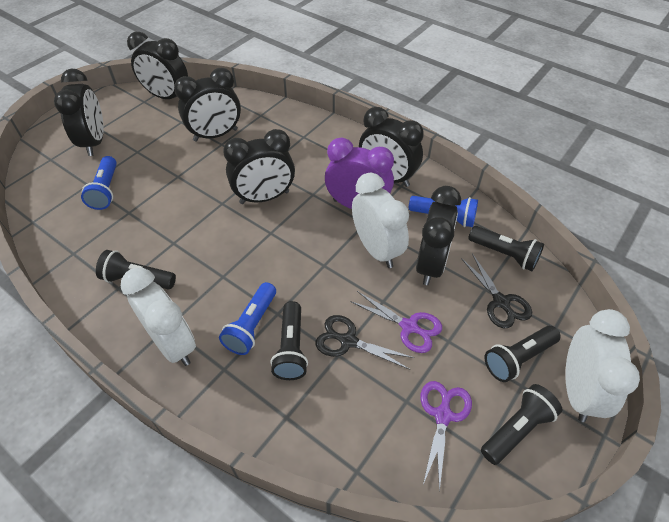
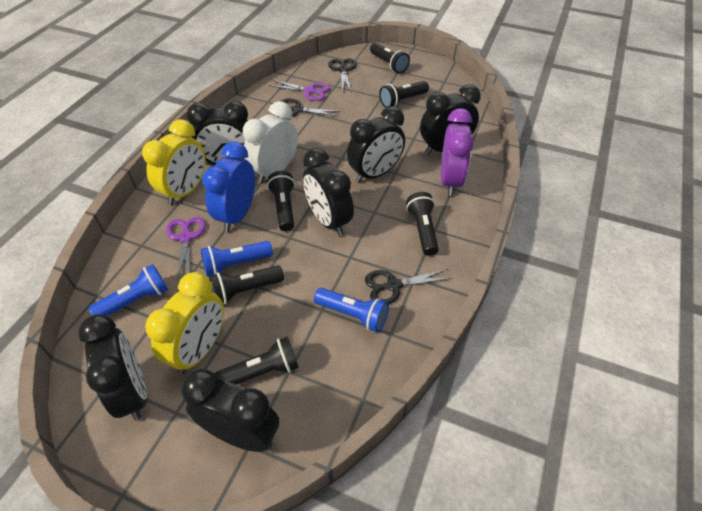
black flashlight: 5 -> 6
black scissors: 2 -> 3
blue clock: 0 -> 1
white clock: 3 -> 1
yellow clock: 0 -> 2

